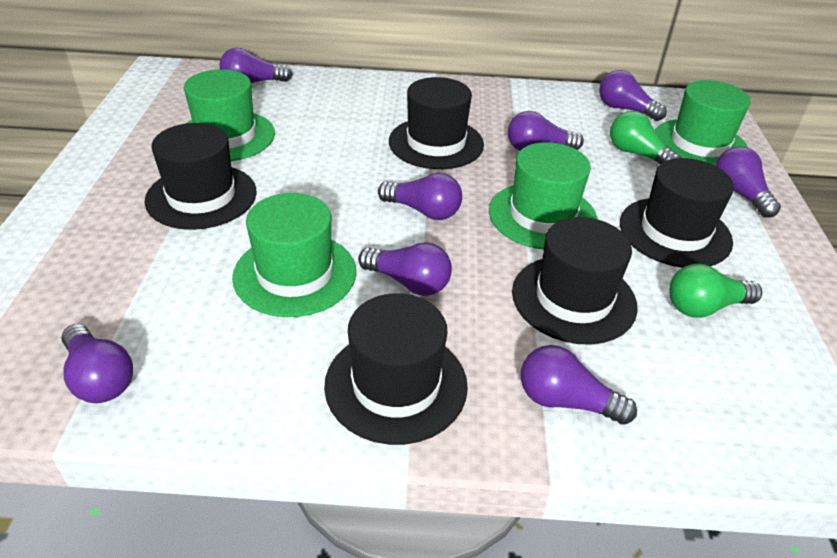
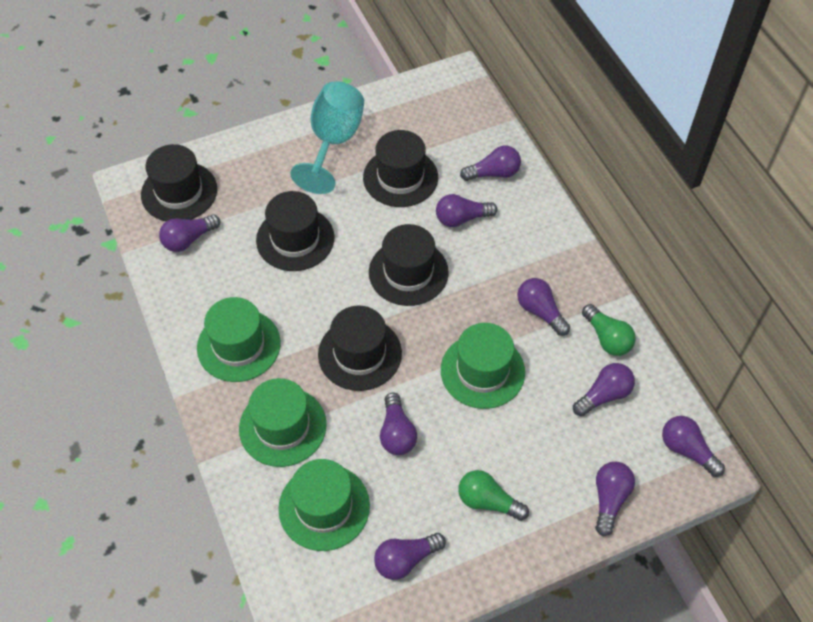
purple light bulb: 8 -> 9
turquoise goblet: 0 -> 1

